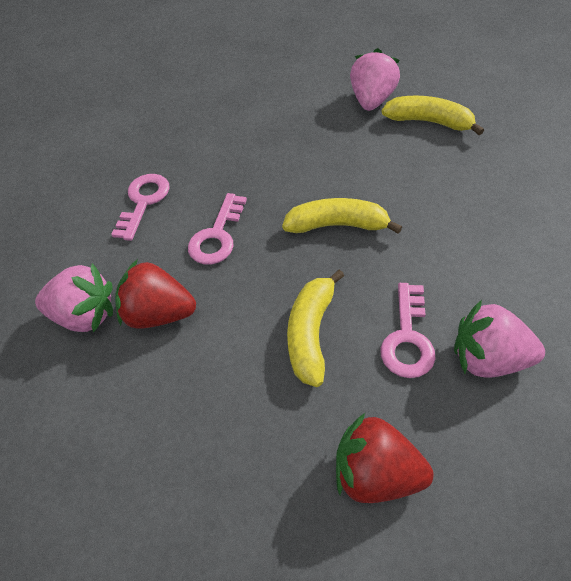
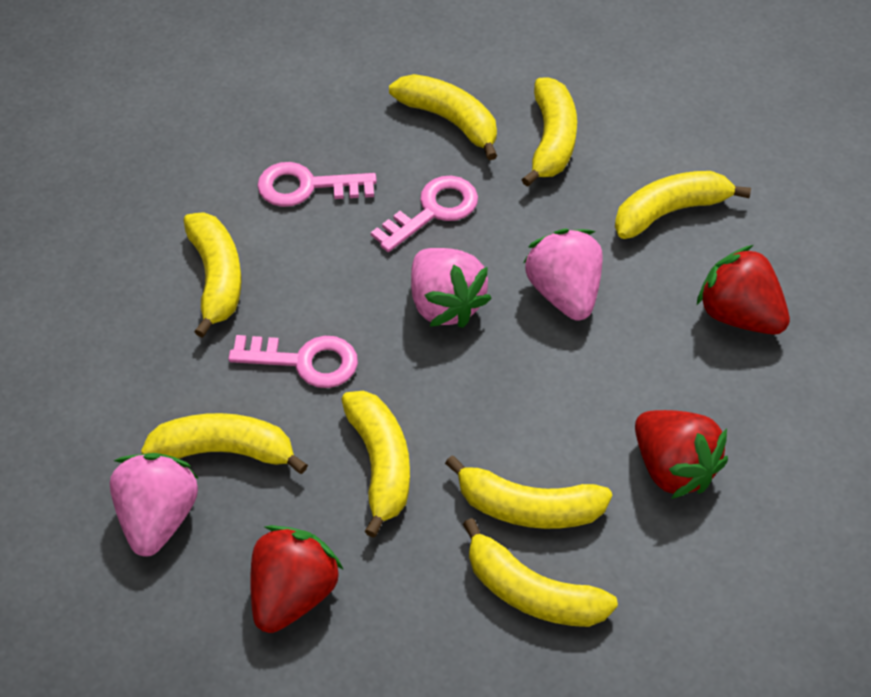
red strawberry: 2 -> 3
yellow banana: 3 -> 8

